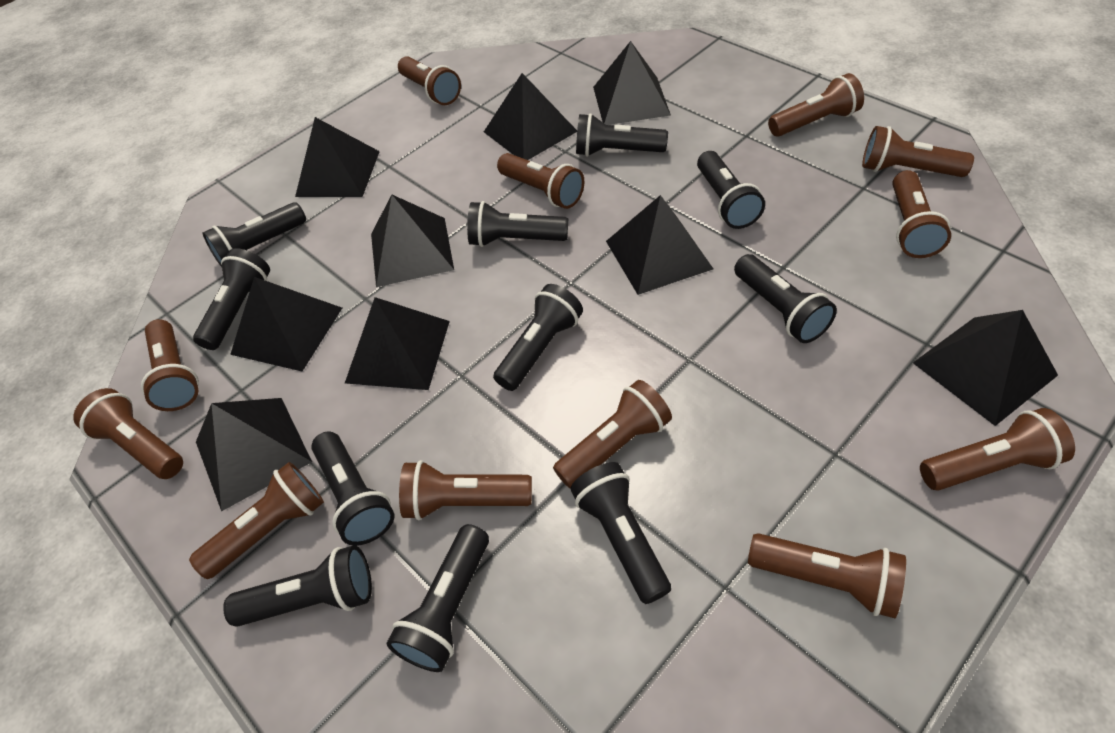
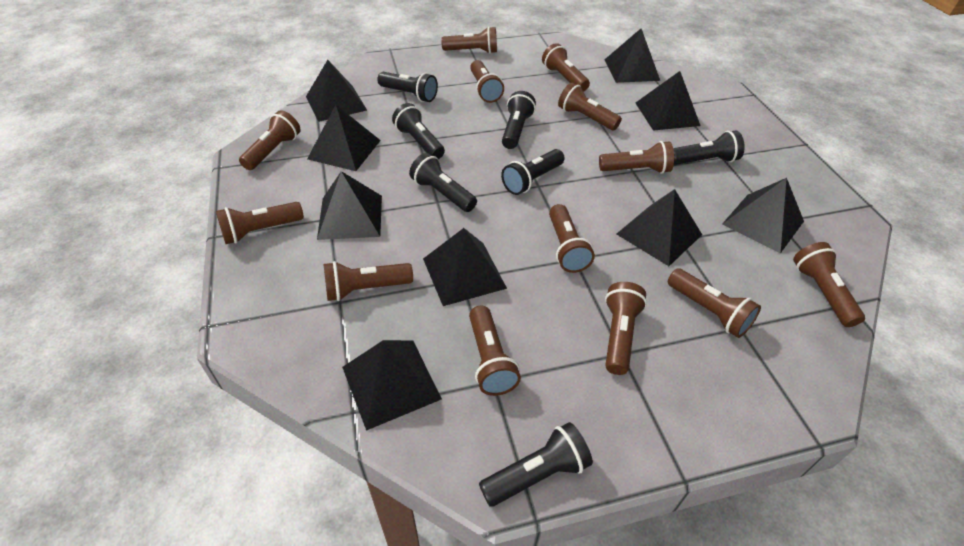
black flashlight: 11 -> 7
brown flashlight: 12 -> 13

